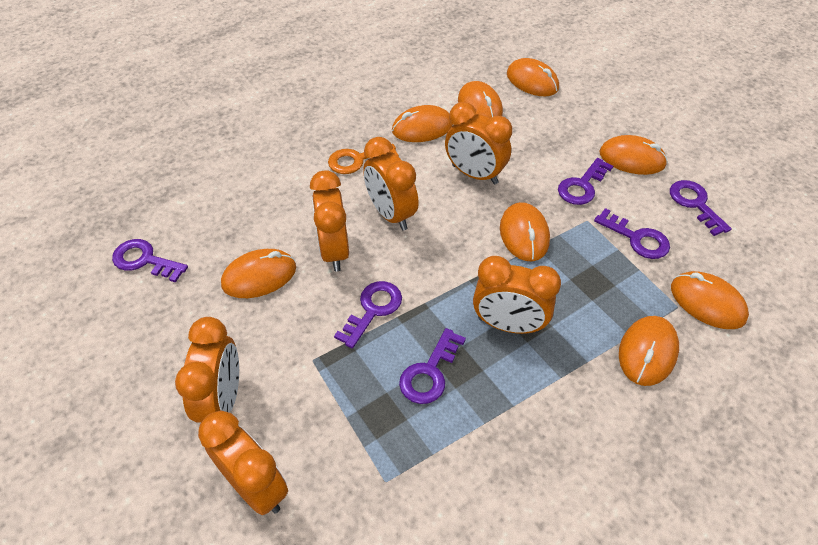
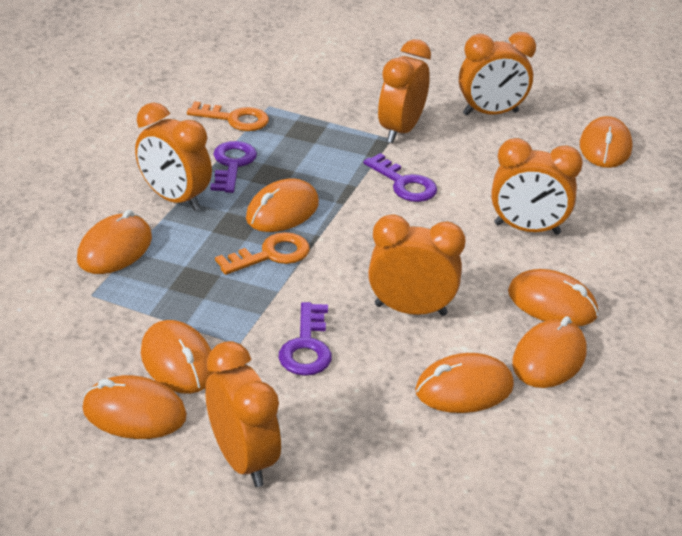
orange key: 1 -> 2
purple key: 6 -> 3

